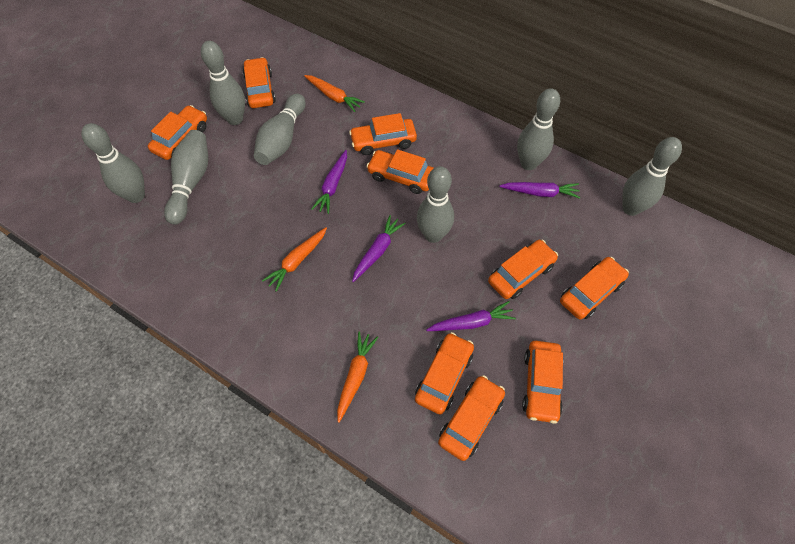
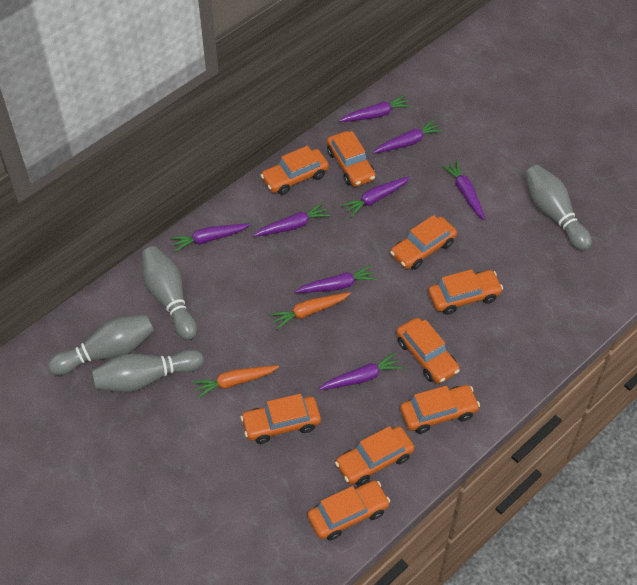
grey bowling pin: 7 -> 4
orange carrot: 3 -> 2
purple carrot: 4 -> 8

